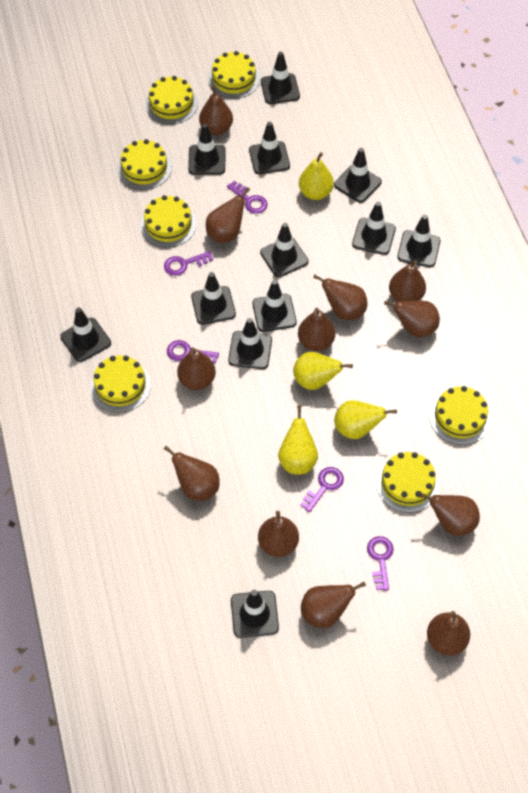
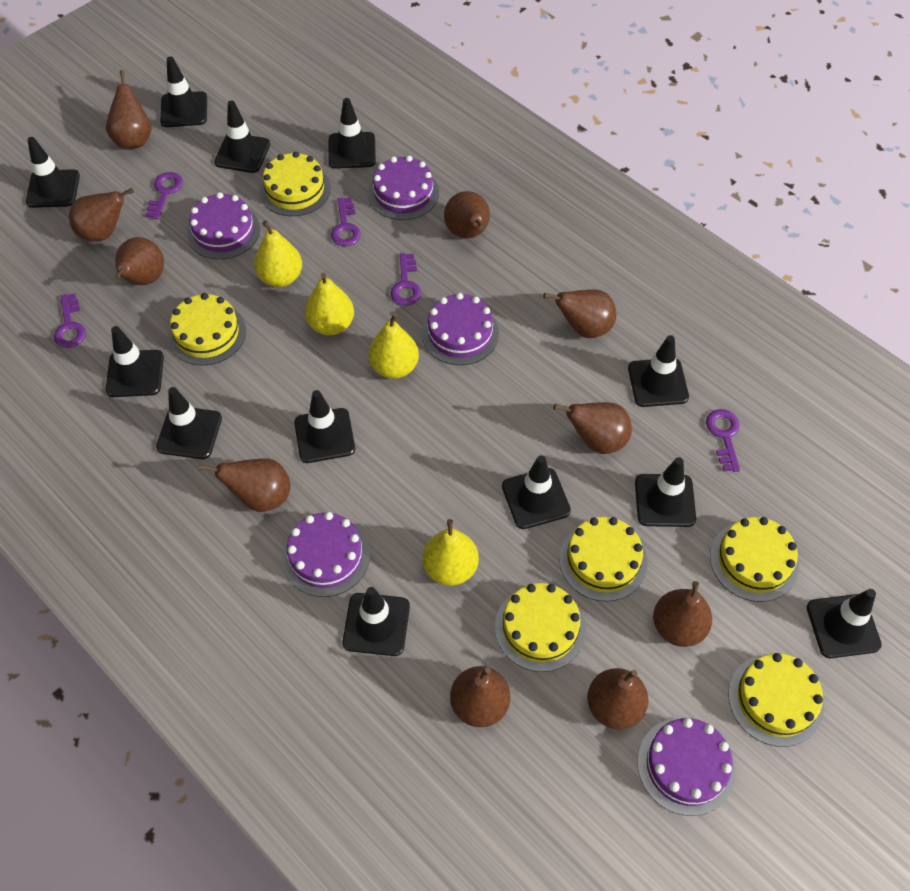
brown pear: 12 -> 10
purple cake: 0 -> 5
yellow cake: 7 -> 6

